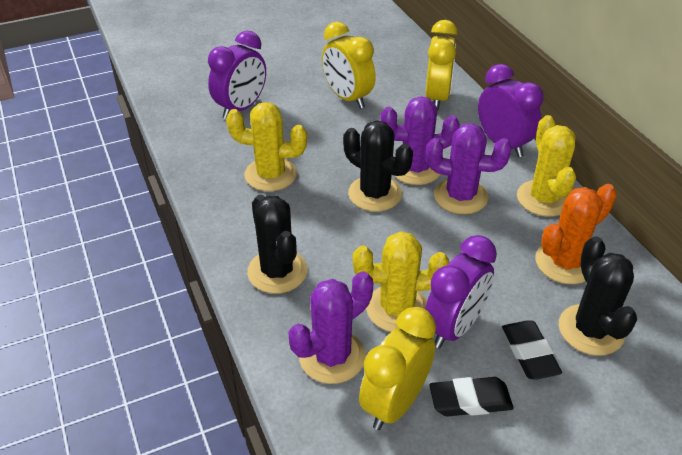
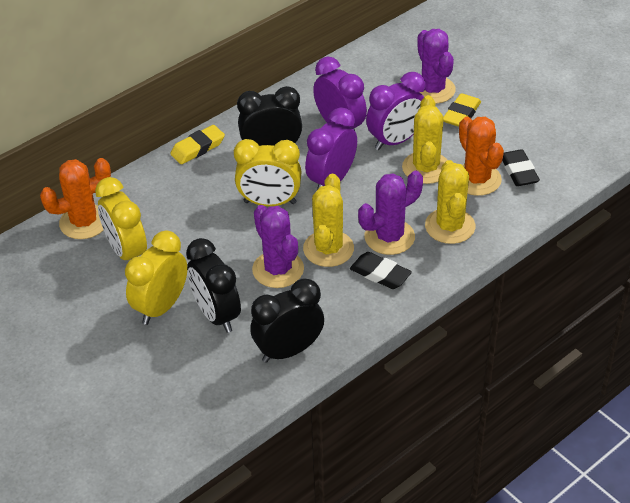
black cactus: 3 -> 0
black clock: 0 -> 3
orange cactus: 1 -> 2
yellow eraser: 0 -> 2

